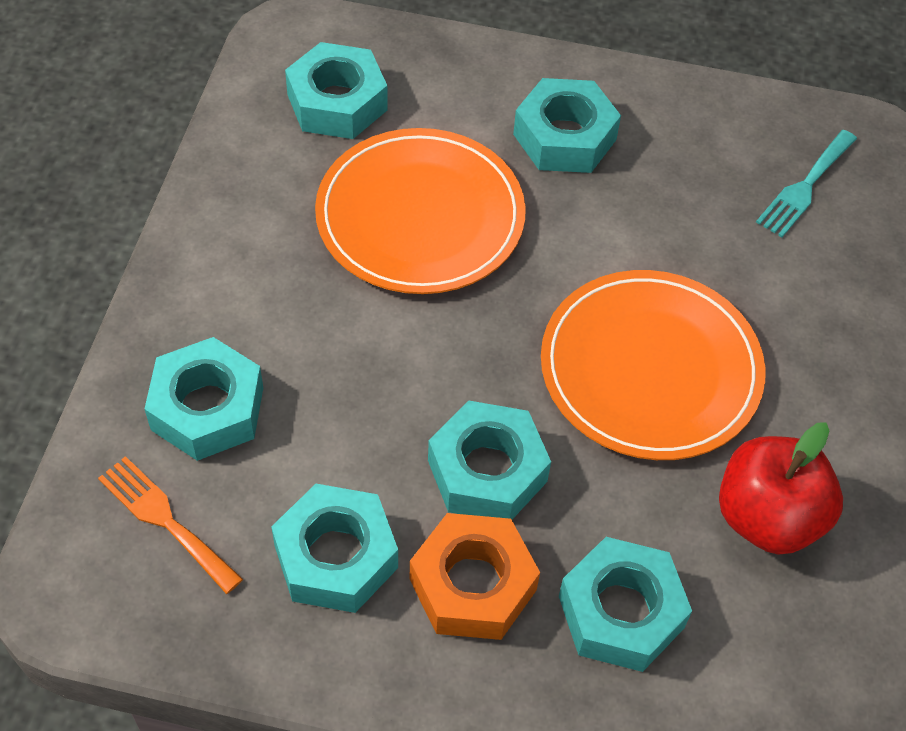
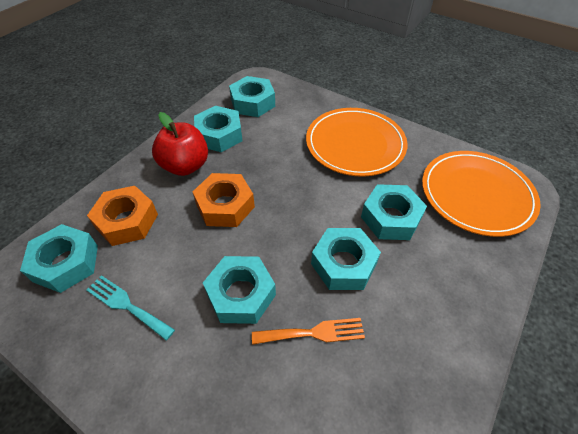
orange nut: 1 -> 2

